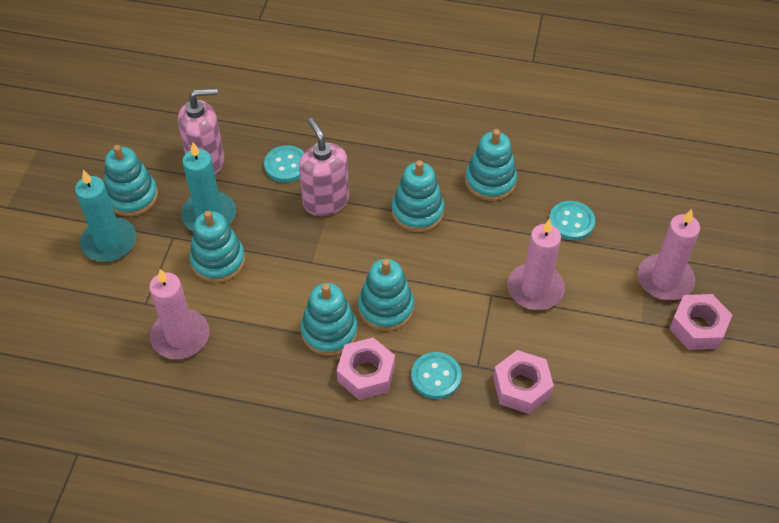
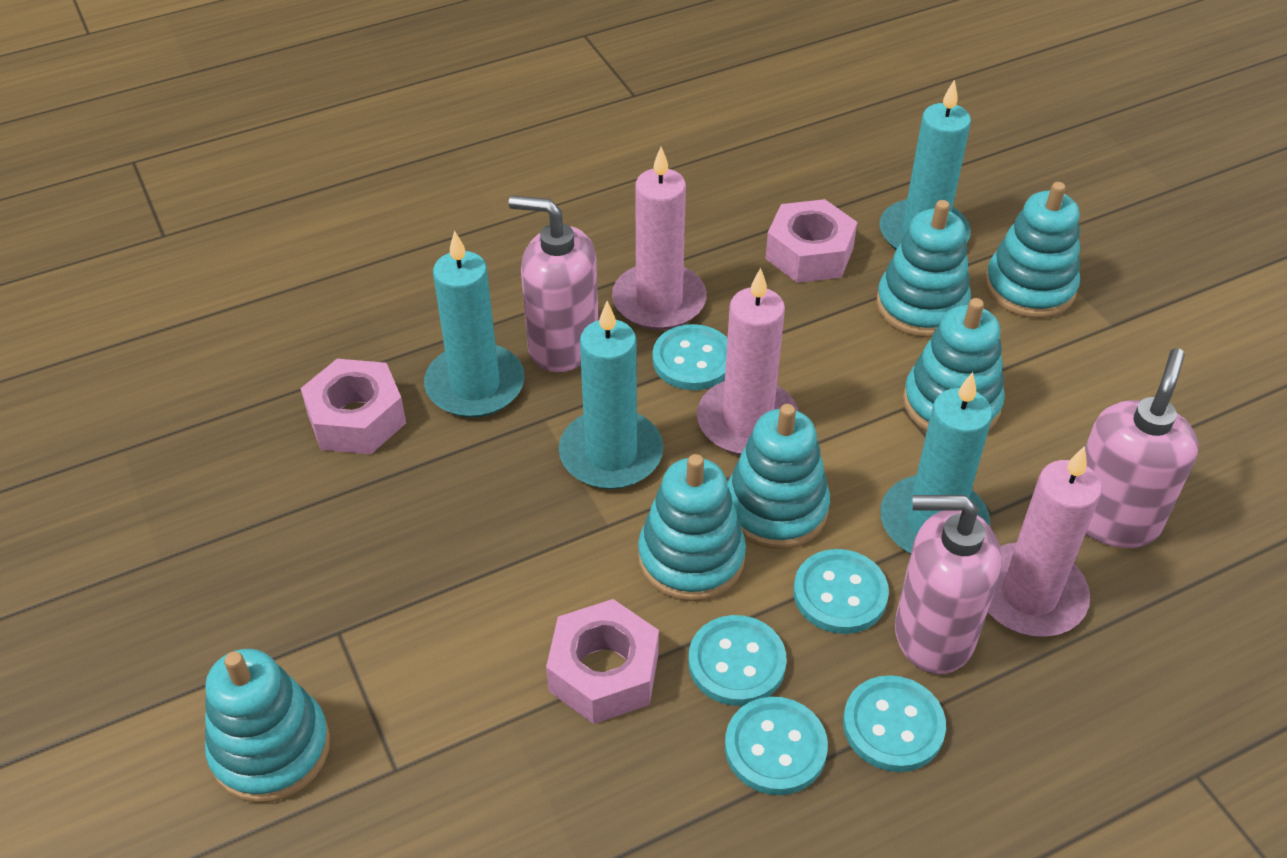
pink soap dispenser: 2 -> 3
turquoise button: 3 -> 5
turquoise candle: 2 -> 4

